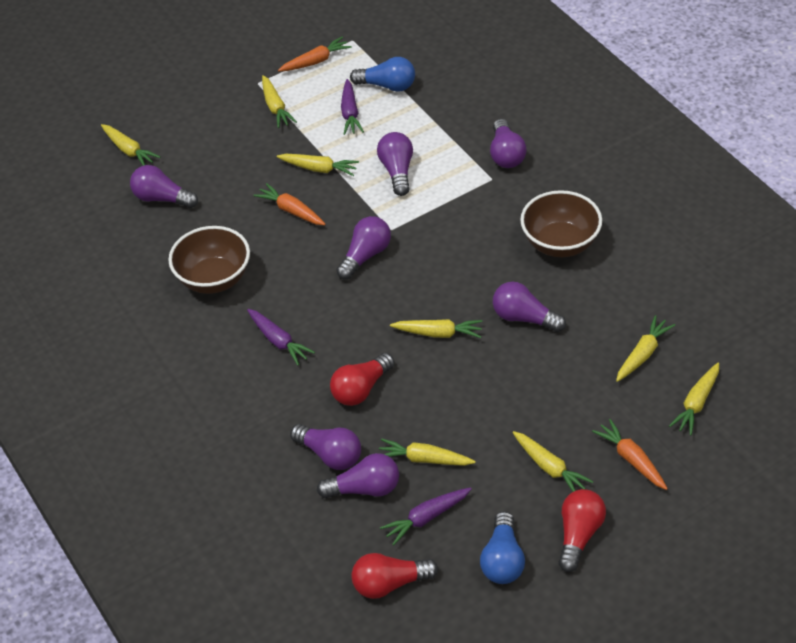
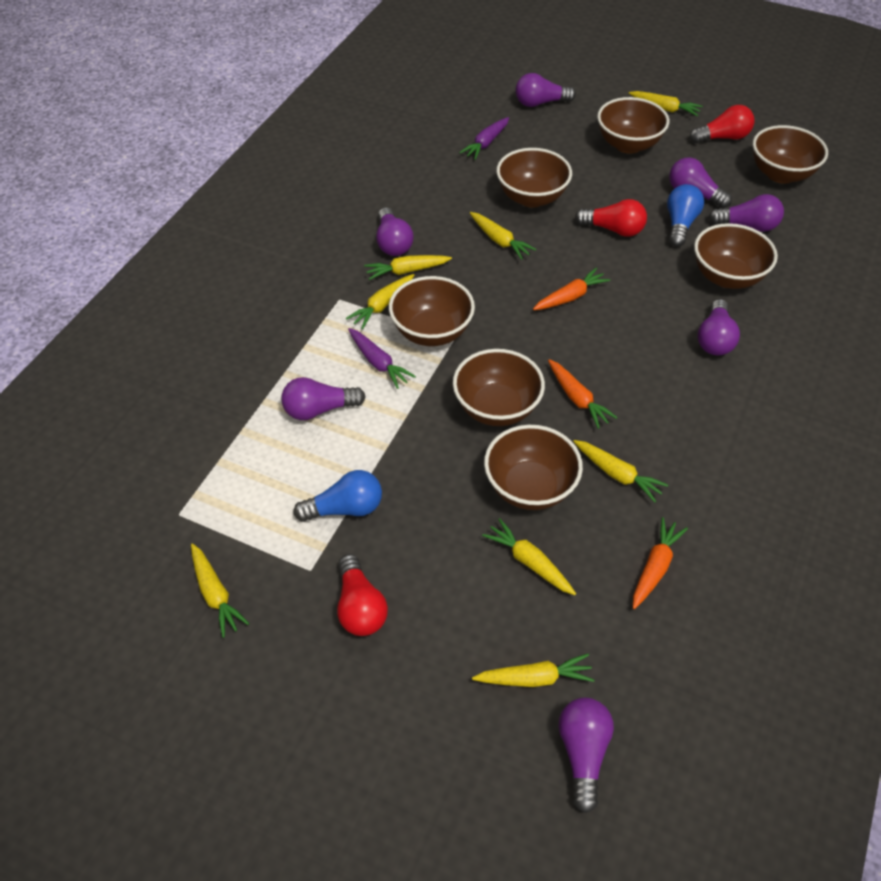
brown bowl: 2 -> 7
purple carrot: 3 -> 2

